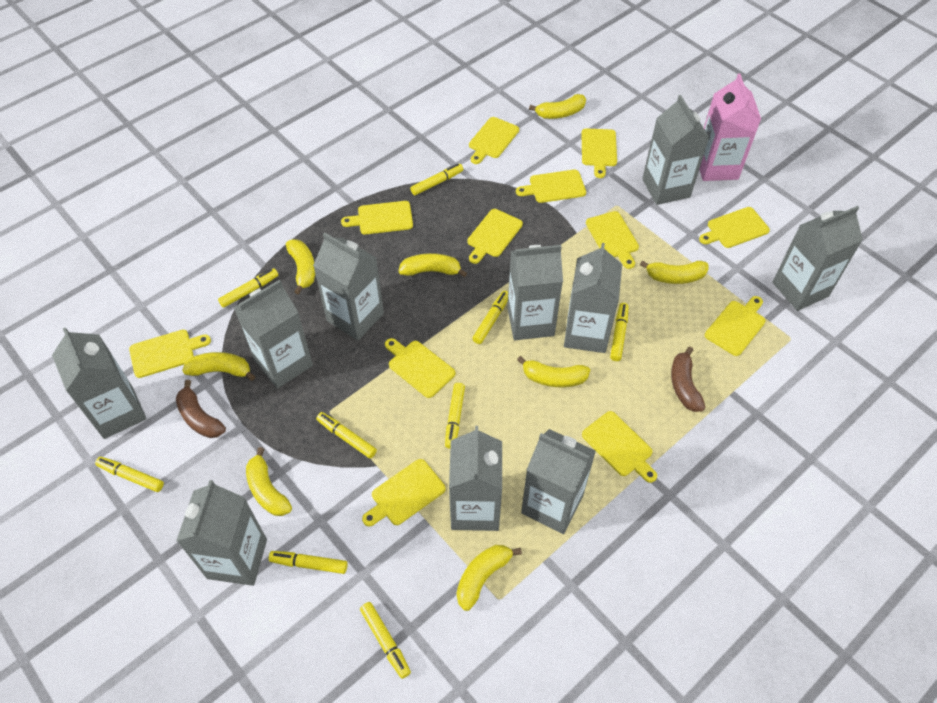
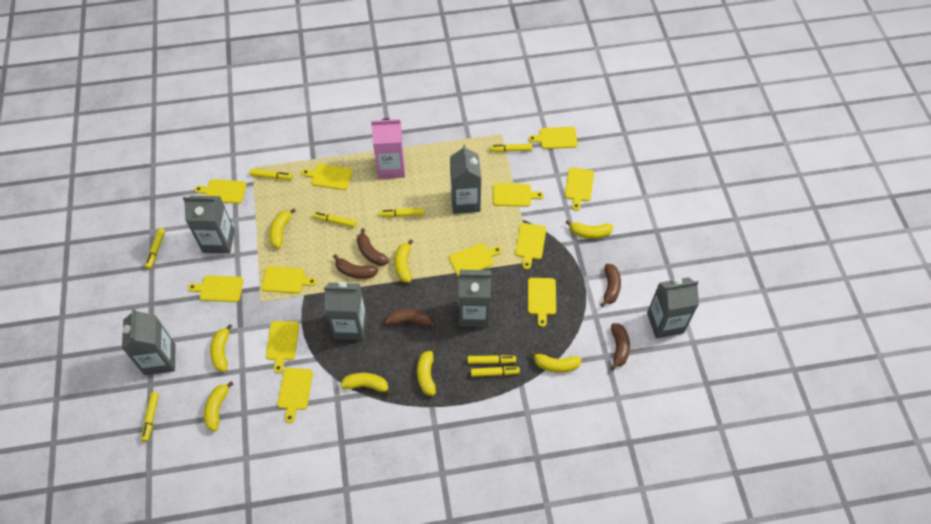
brown banana: 2 -> 5
grey carton: 10 -> 6
yellow marker: 9 -> 8

